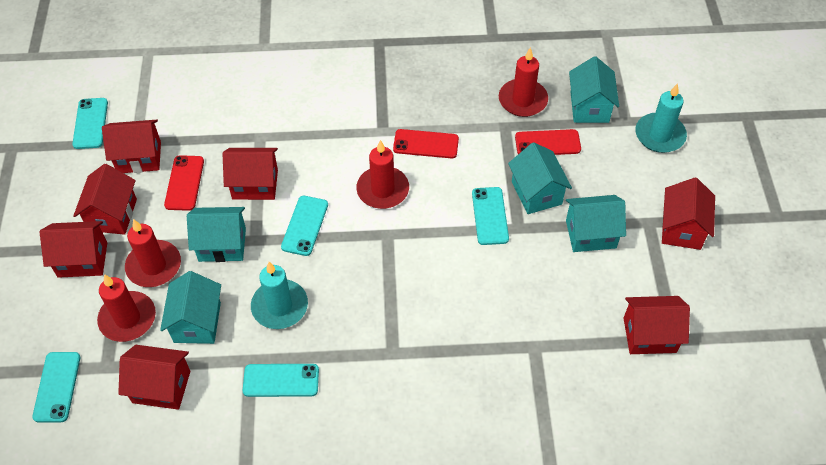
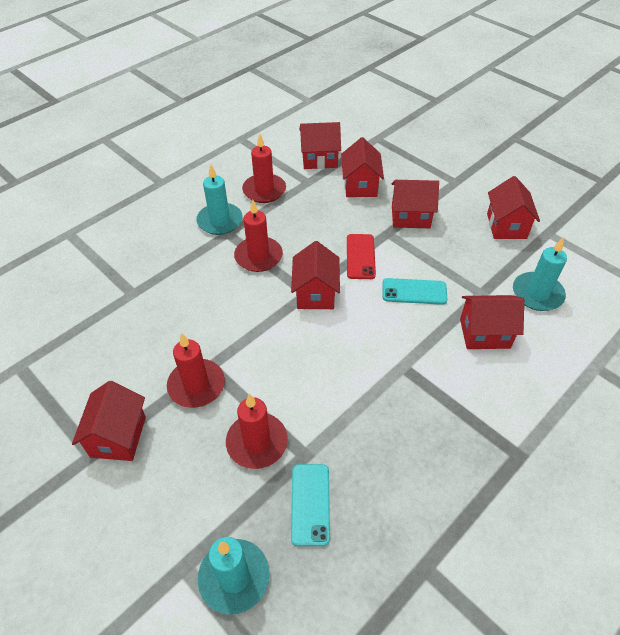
red phone: 3 -> 1
turquoise candle: 2 -> 3
turquoise house: 5 -> 0
turquoise phone: 5 -> 2

